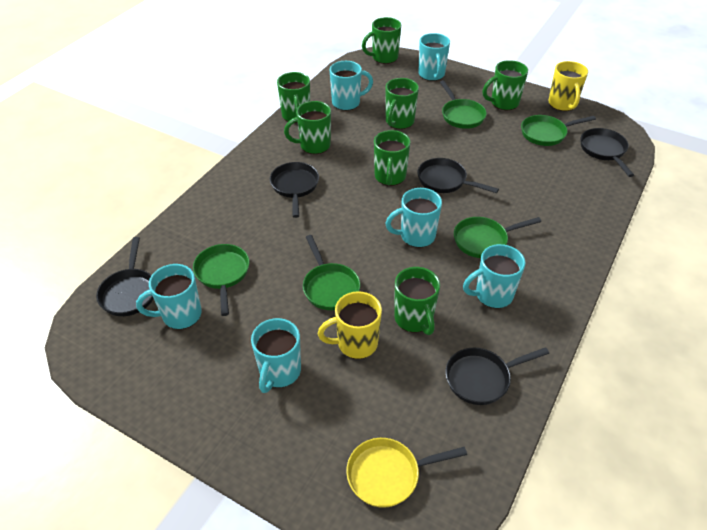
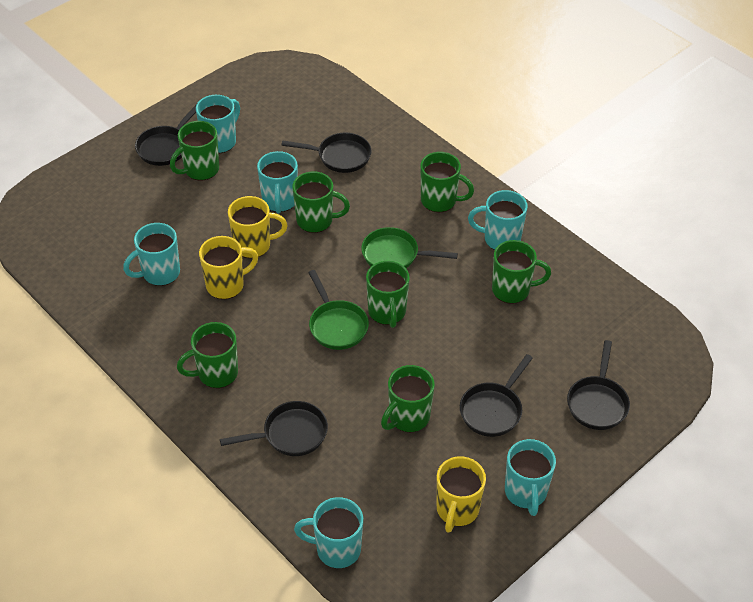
green pan: 5 -> 2
yellow mug: 2 -> 3
yellow pan: 1 -> 0

